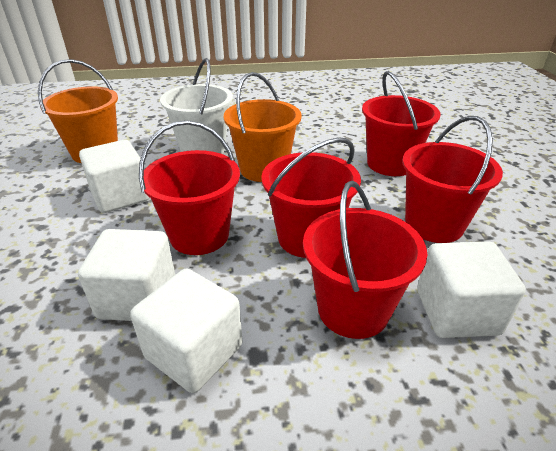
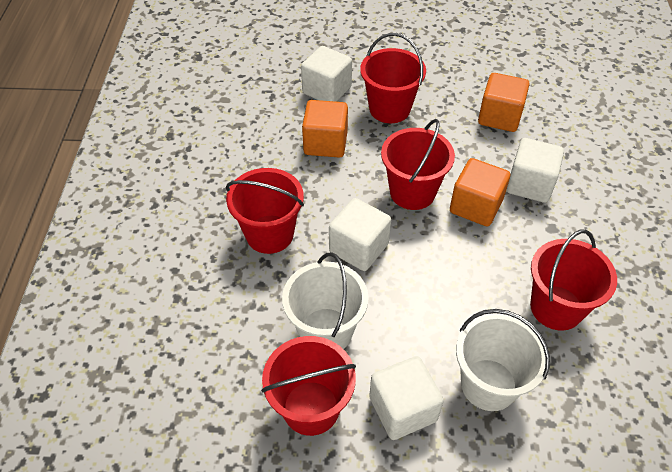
orange bucket: 2 -> 0
orange cube: 0 -> 3
white bucket: 1 -> 2

